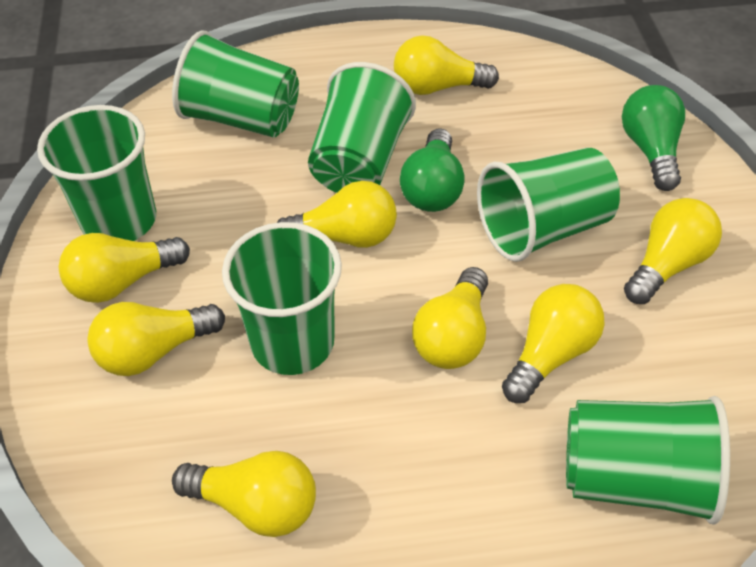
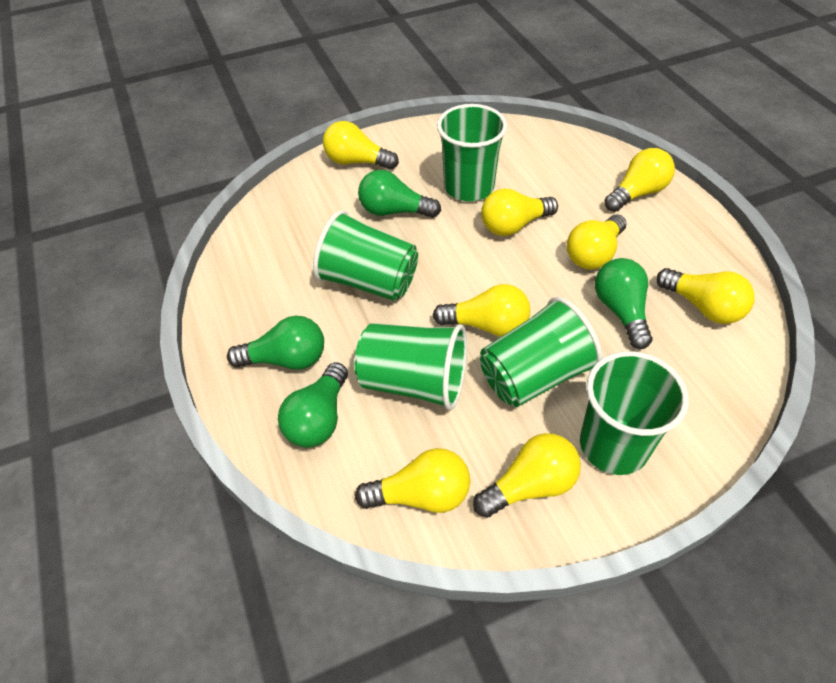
green cup: 6 -> 5
green light bulb: 2 -> 4

